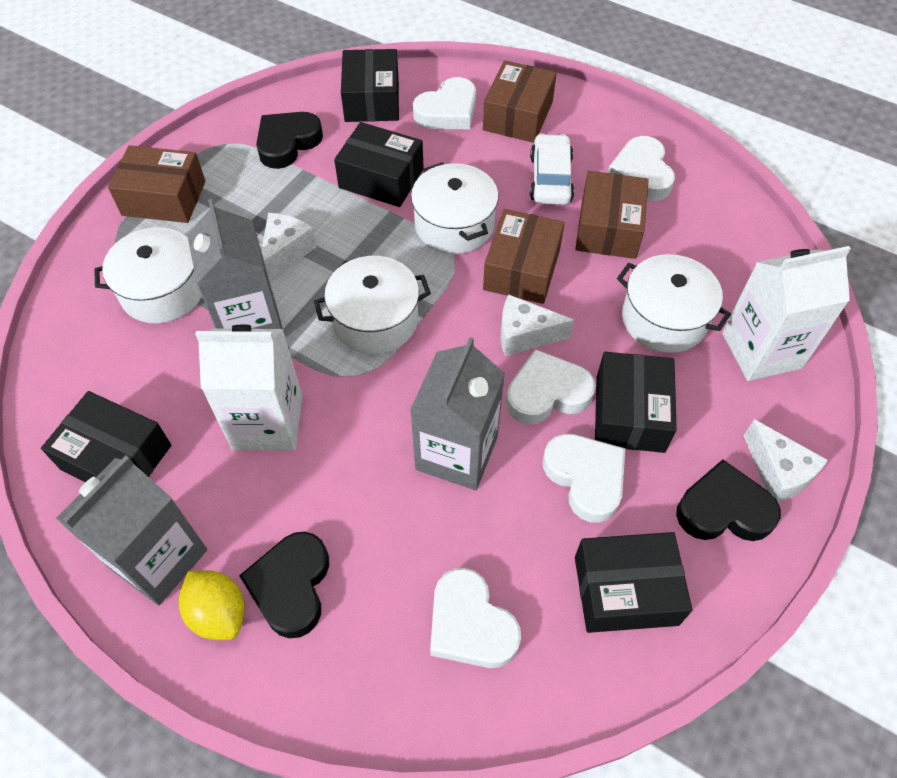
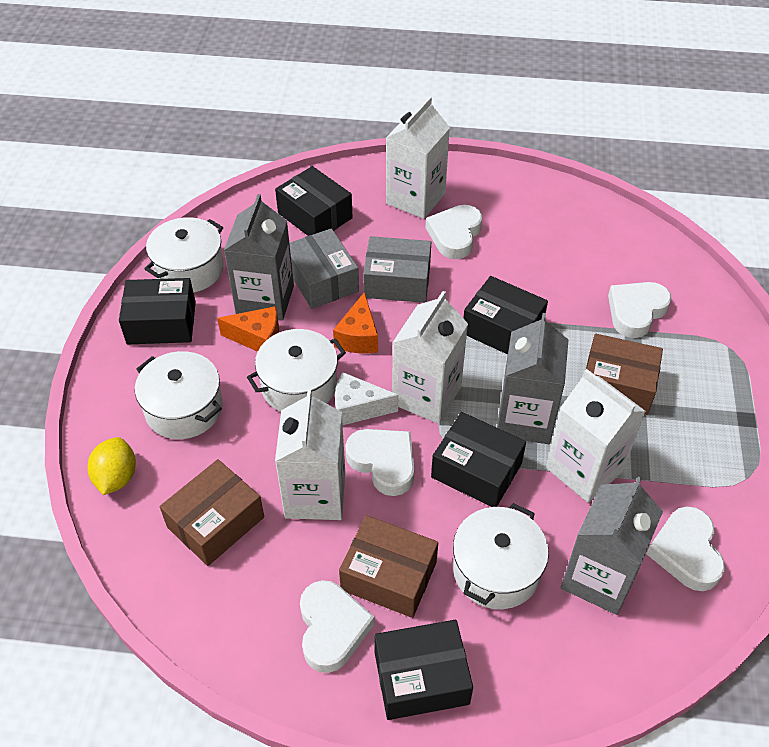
black heart: 3 -> 0
brown box: 4 -> 3
grey box: 0 -> 2
orange cheese: 0 -> 2
white car: 1 -> 0
white carton: 2 -> 4
white cheese: 3 -> 1

